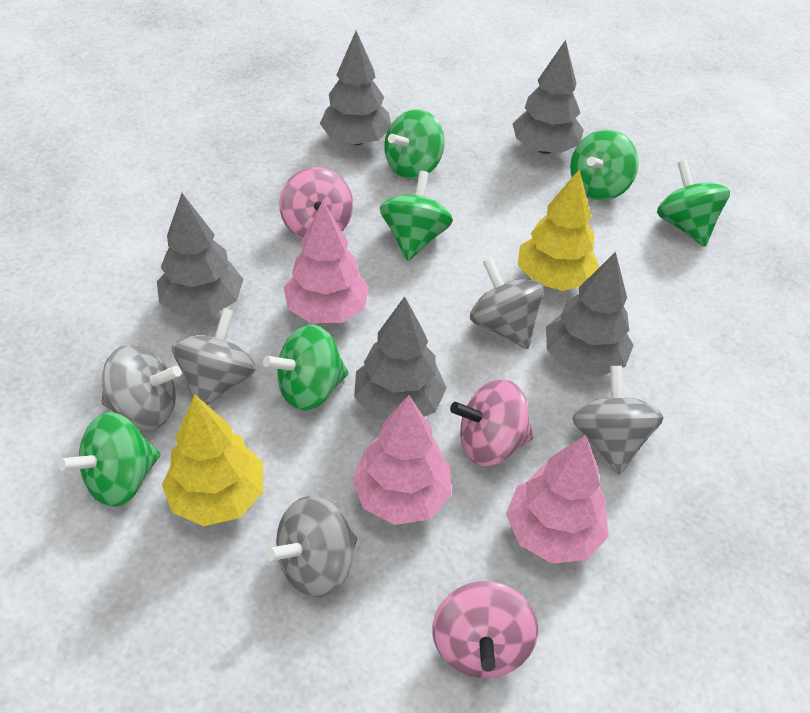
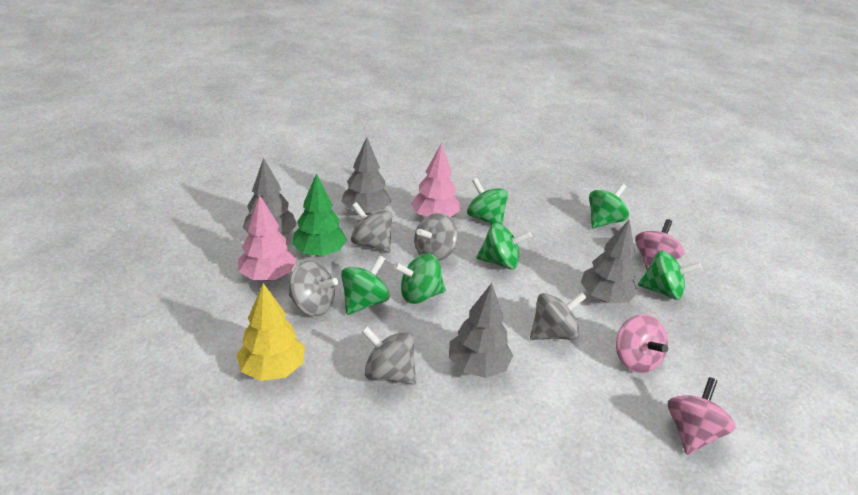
green tree: 0 -> 1
grey tree: 5 -> 4
pink tree: 3 -> 2
yellow tree: 2 -> 1

